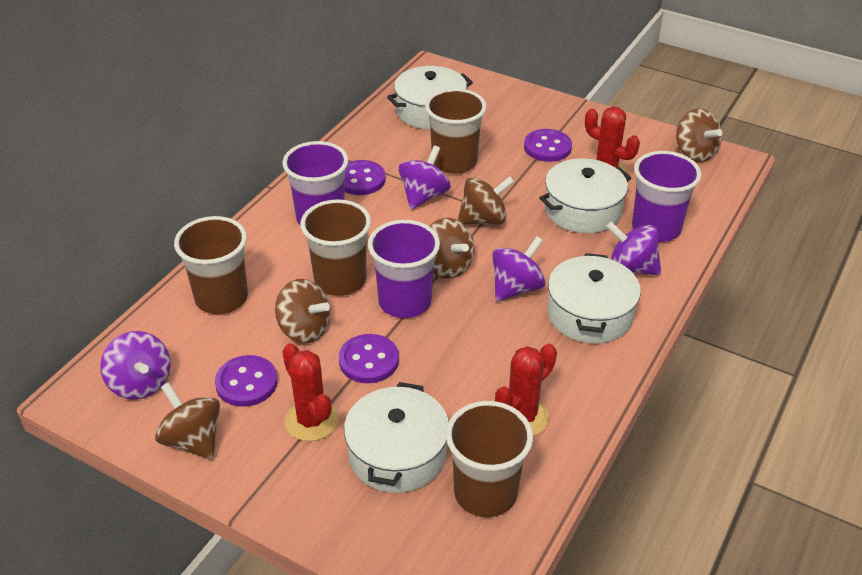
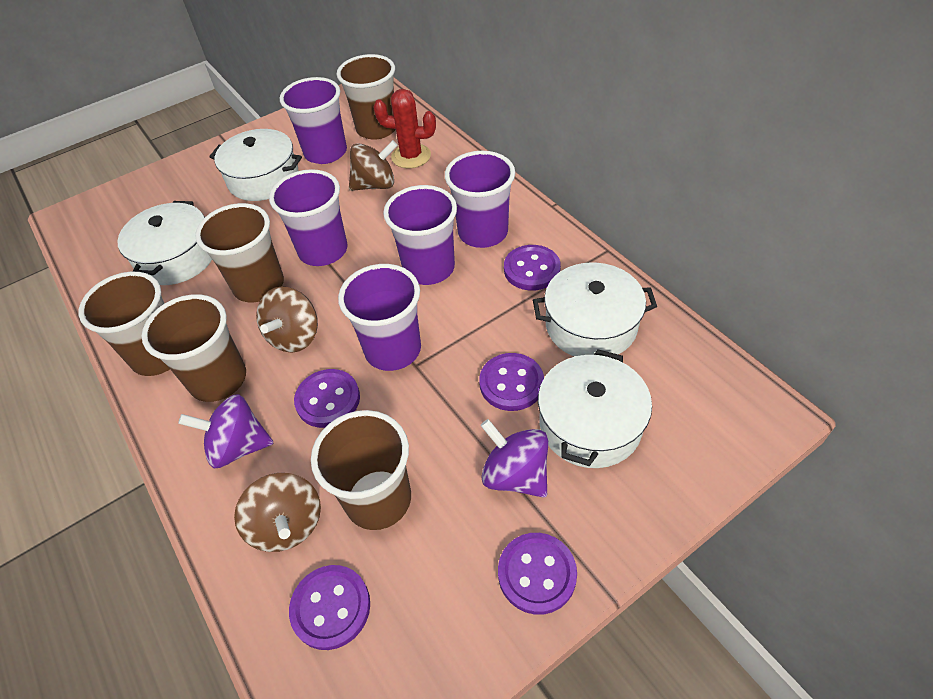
brown cup: 4 -> 5
brown spinning top: 5 -> 3
purple button: 4 -> 5
purple cup: 3 -> 5
purple spinning top: 4 -> 2
red cactus: 3 -> 1

